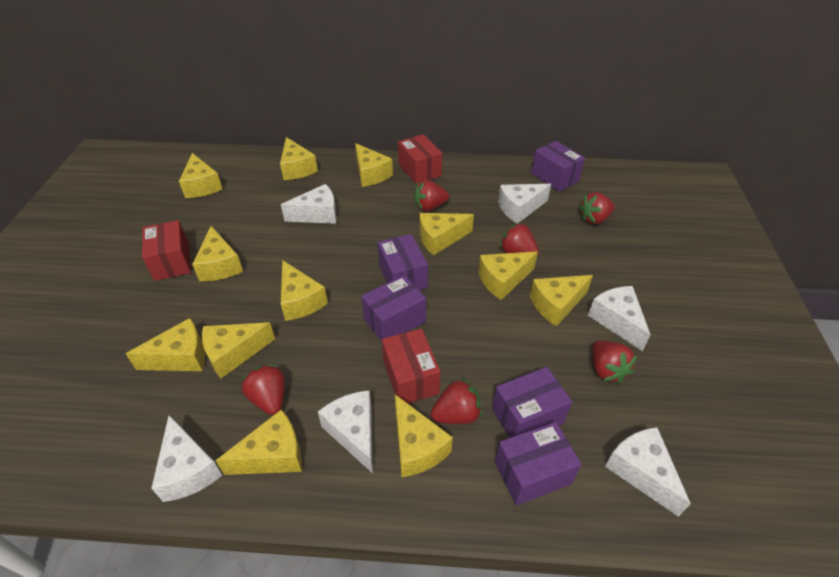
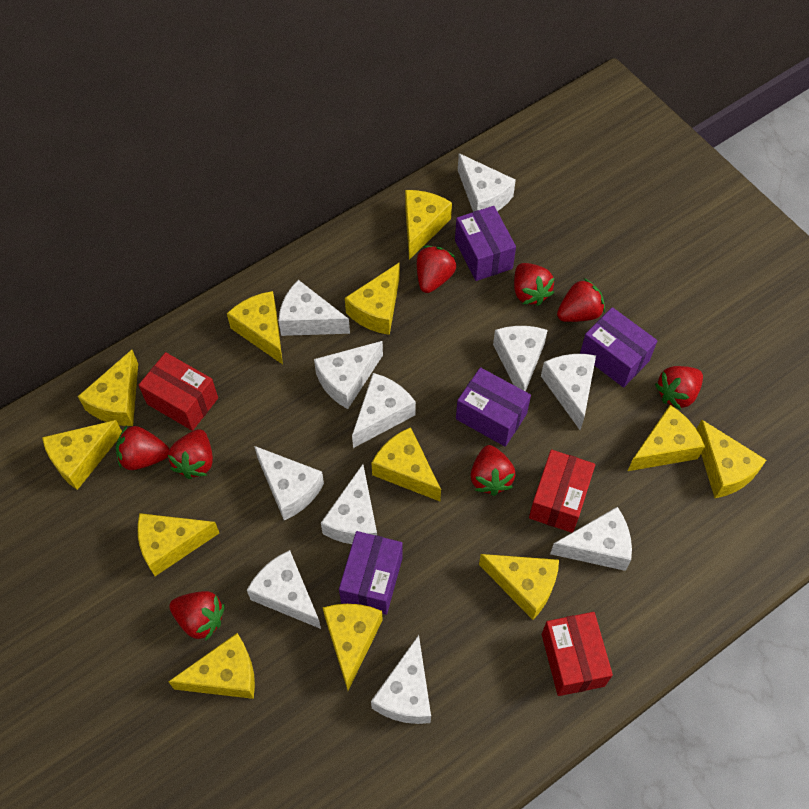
purple box: 5 -> 4
red strawberry: 6 -> 8
white cheese: 6 -> 11

